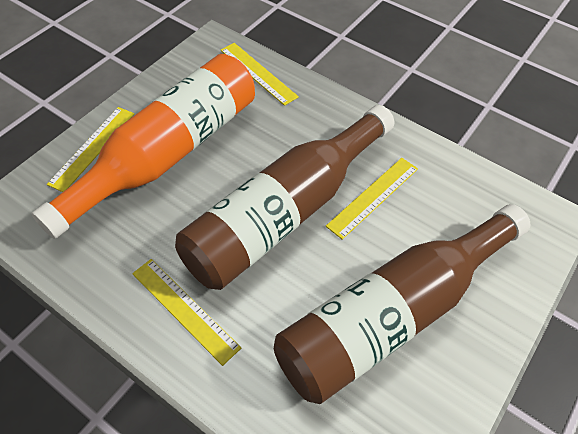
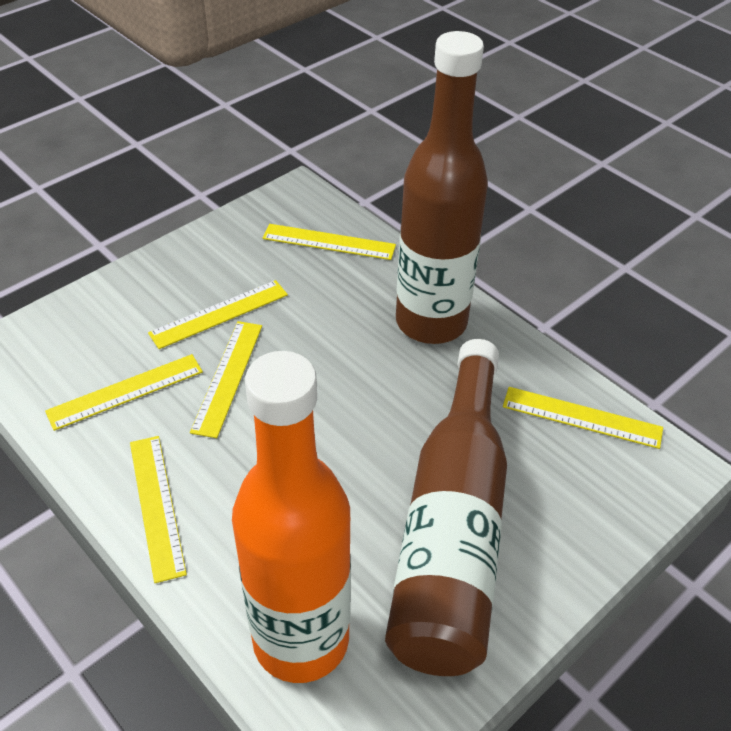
yellow ruler: 4 -> 6

